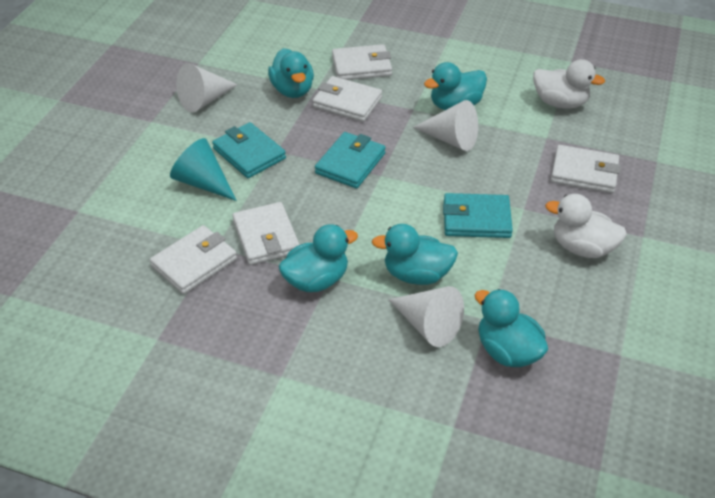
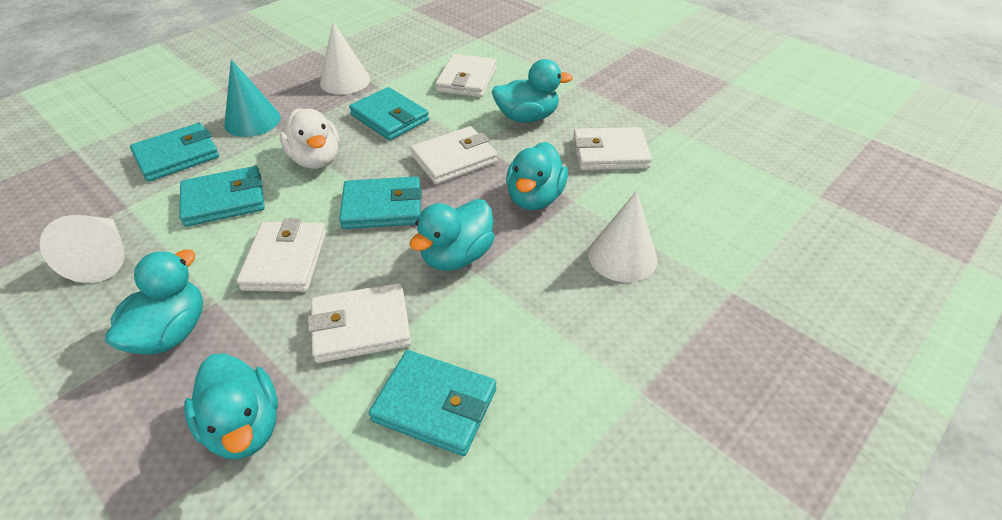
turquoise wallet: 3 -> 5
white duck: 2 -> 1

